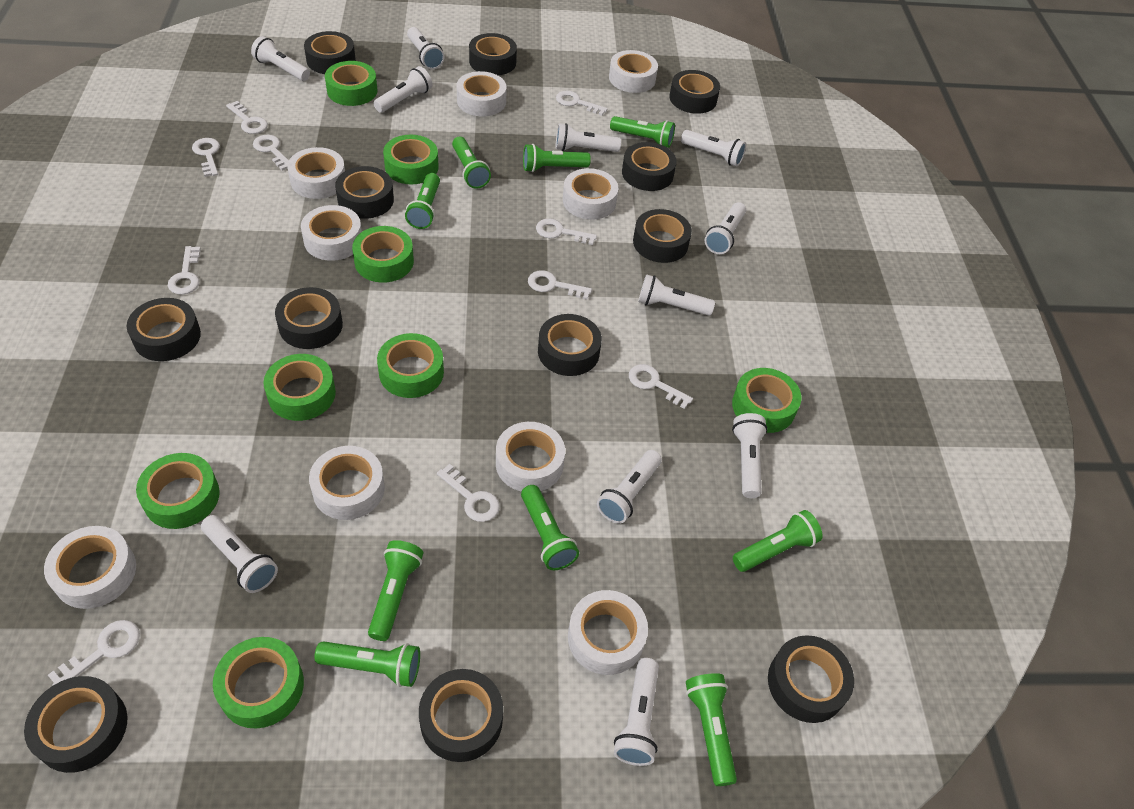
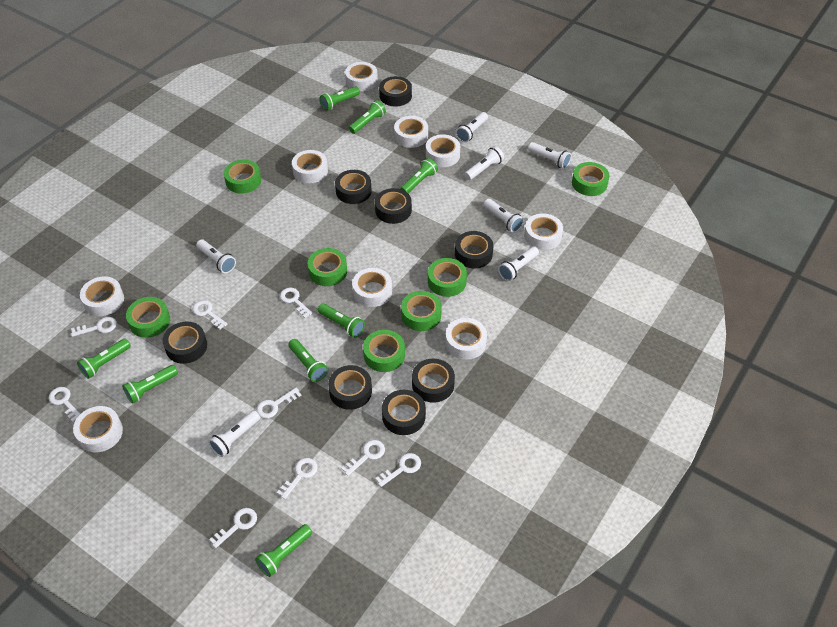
black tape: 12 -> 8
green flashlight: 9 -> 8
green tape: 8 -> 7
white flashlight: 11 -> 7
white key: 10 -> 9

